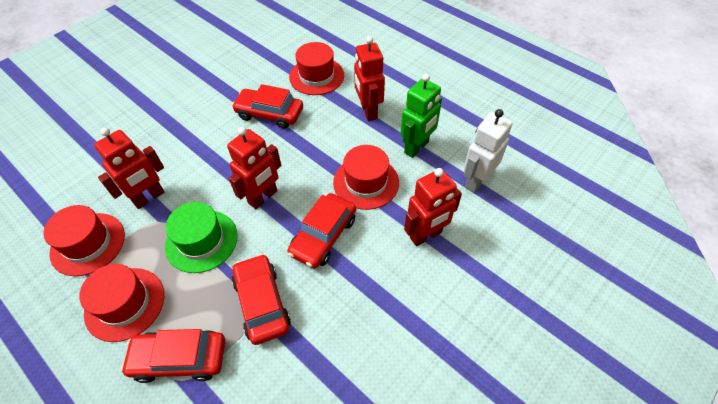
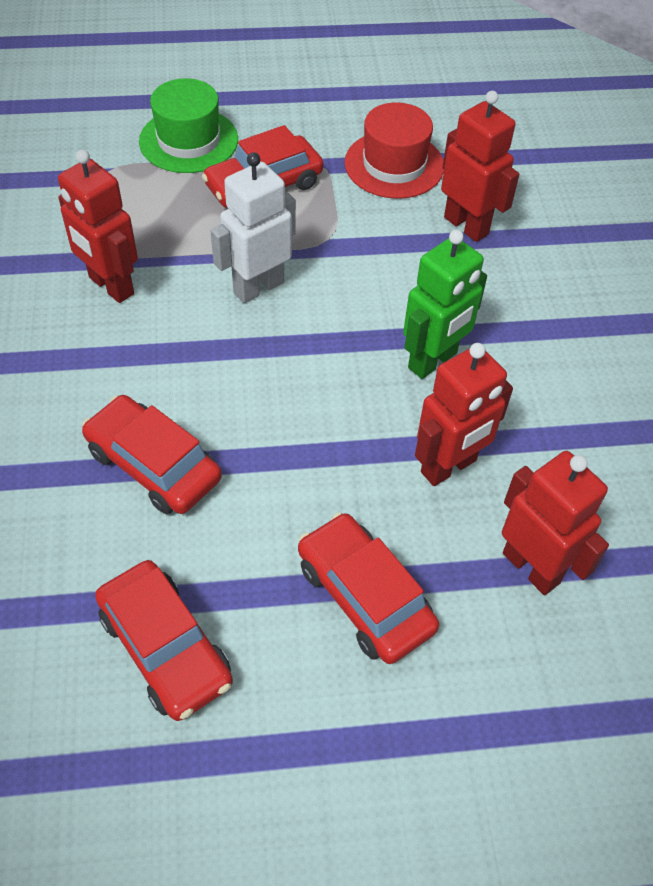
red hat: 4 -> 1

